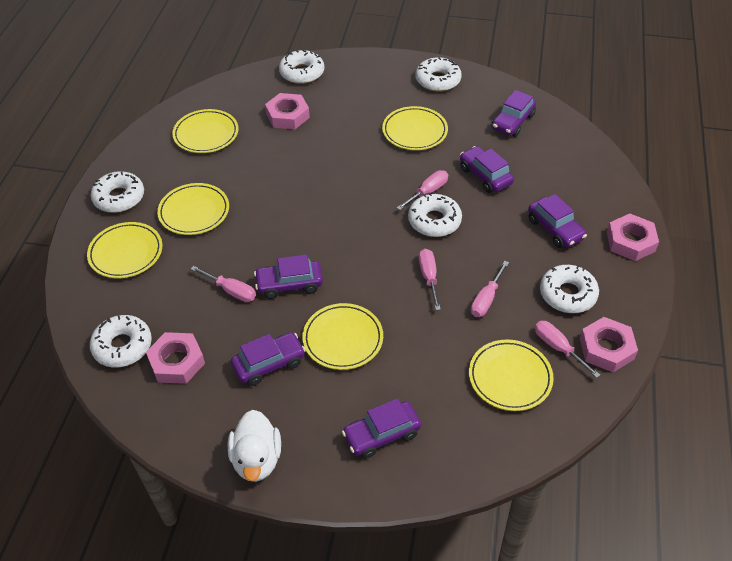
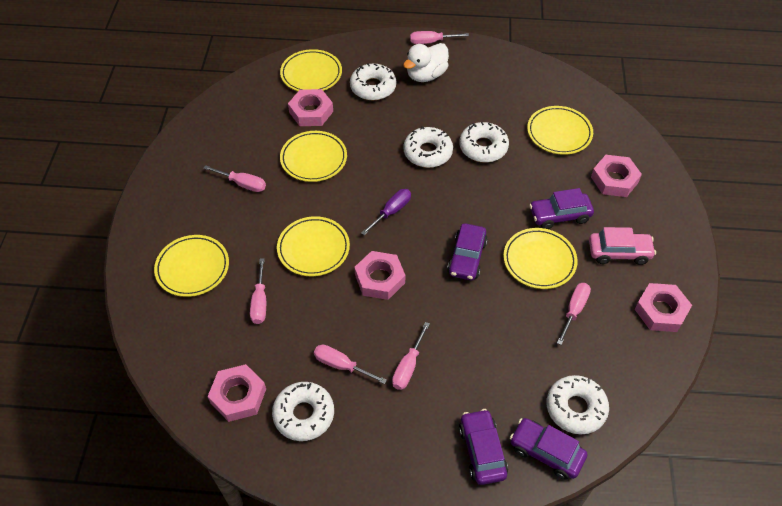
pink car: 0 -> 1
pink nut: 4 -> 5
pink screwdriver: 5 -> 6
purple car: 6 -> 4
purple screwdriver: 0 -> 1
white donut: 6 -> 5

